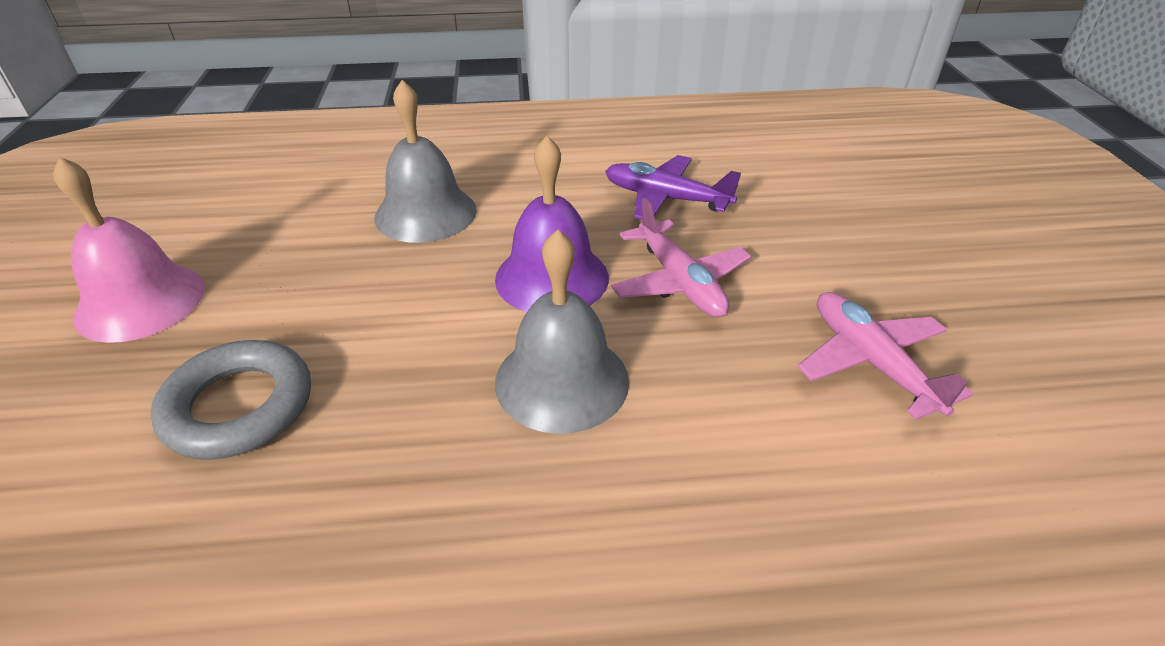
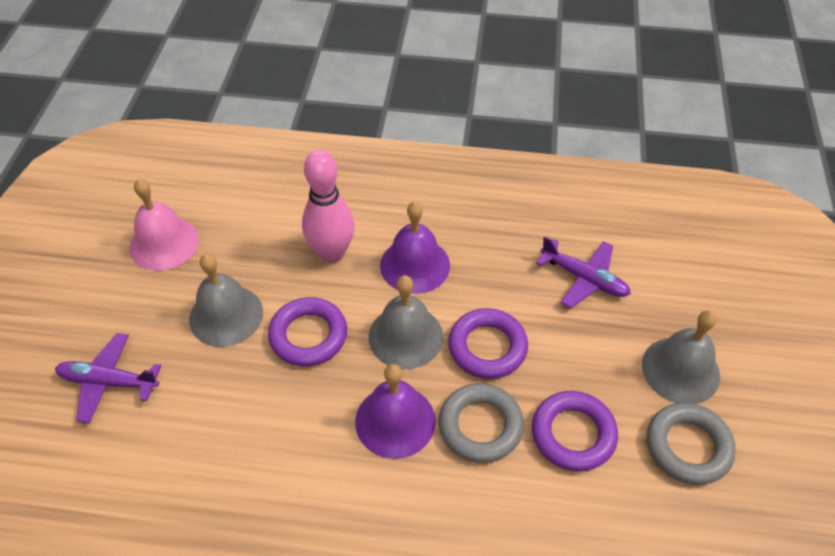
grey bell: 2 -> 3
grey ring: 1 -> 2
pink bowling pin: 0 -> 1
pink plane: 2 -> 0
purple bell: 1 -> 2
purple plane: 1 -> 2
purple ring: 0 -> 3

